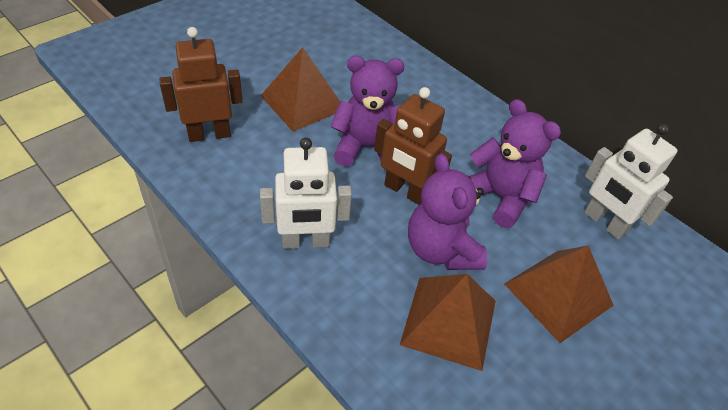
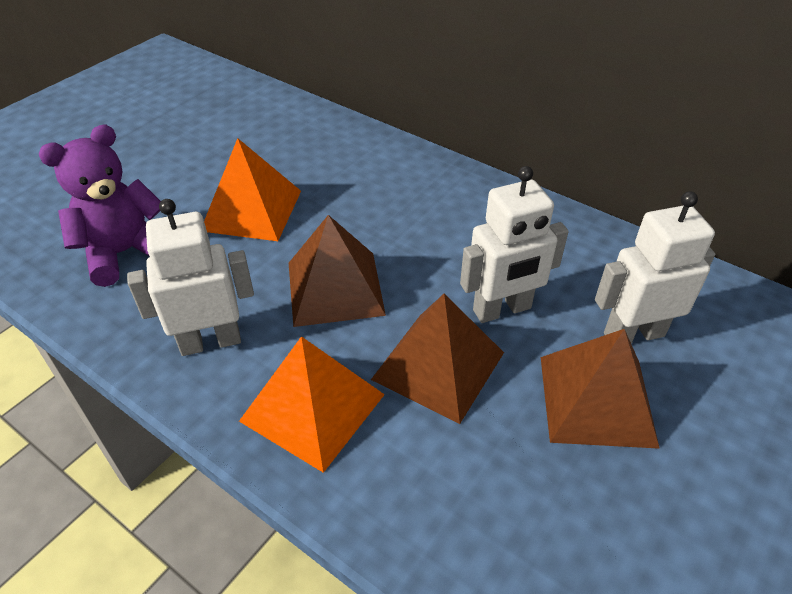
brown robot: 2 -> 0
orange pyramid: 0 -> 2
purple teddy bear: 3 -> 1
white robot: 2 -> 3

